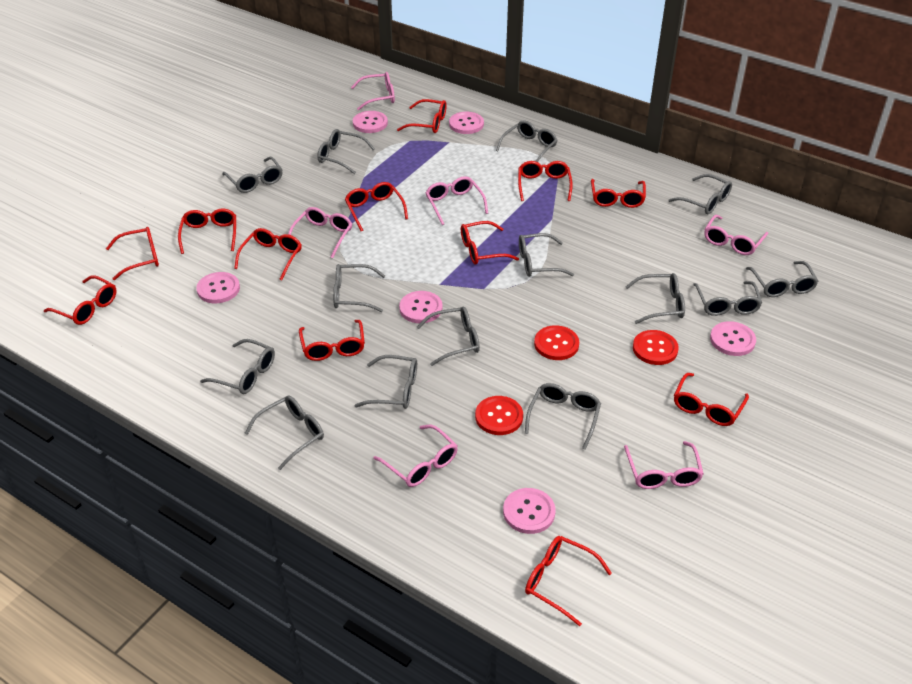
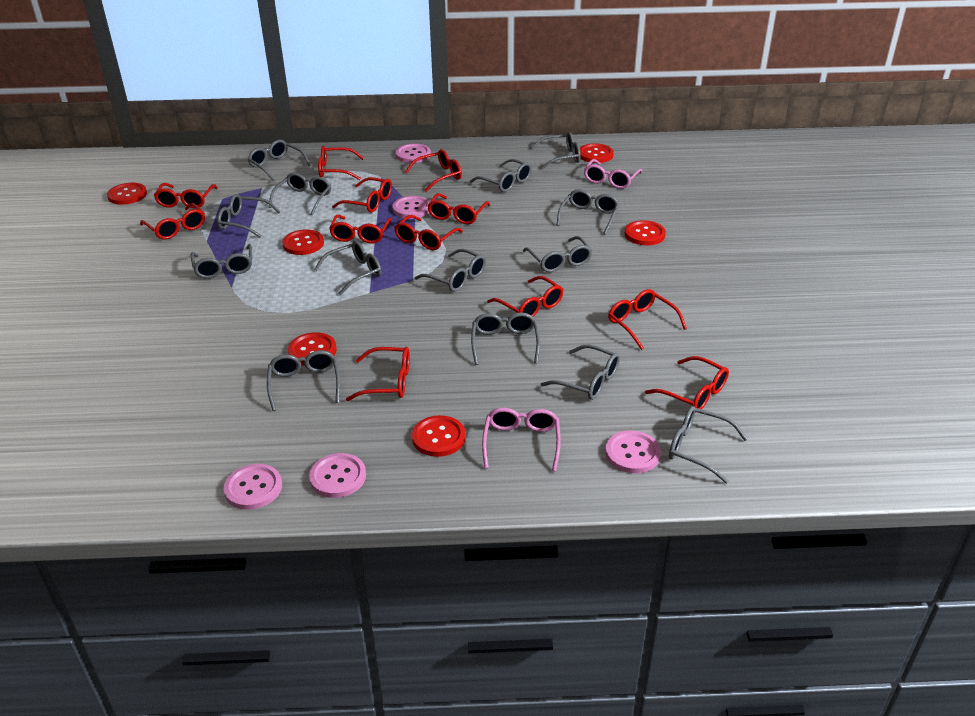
pink button: 6 -> 5
pink glasses: 6 -> 2
red button: 3 -> 6

